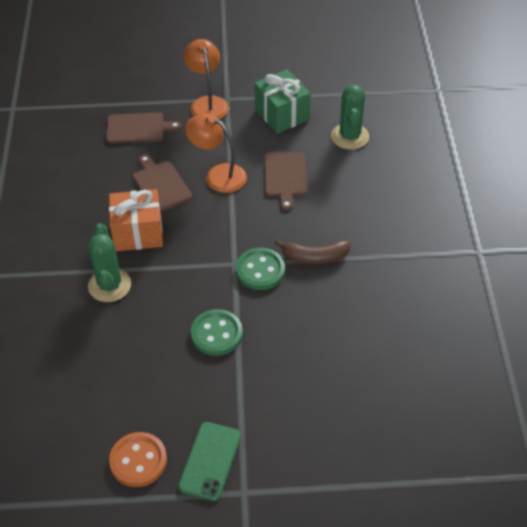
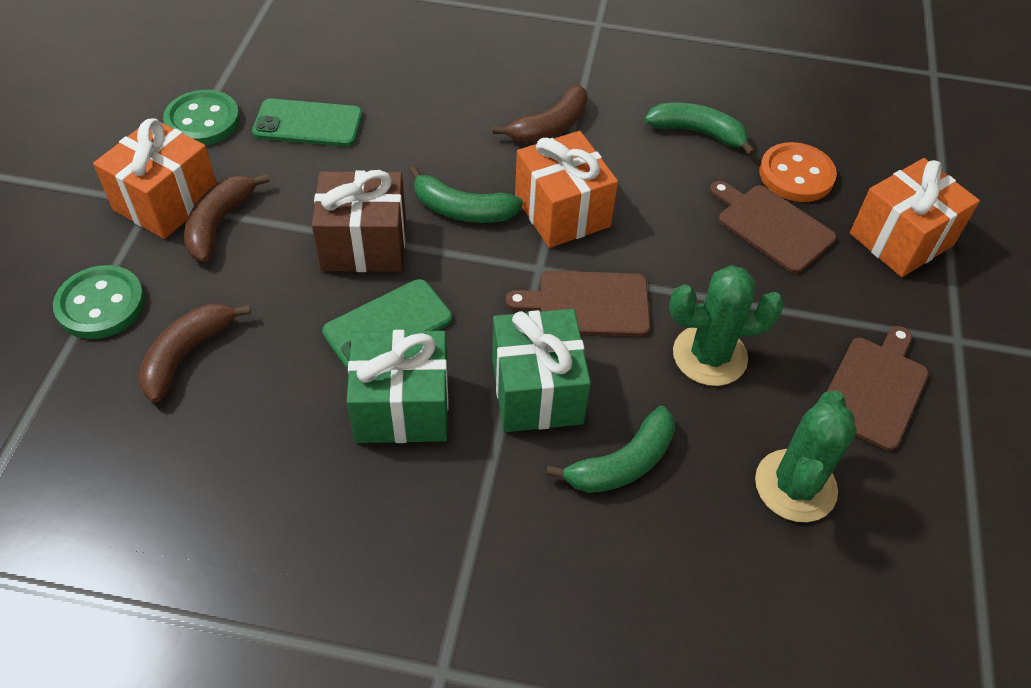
brown banana: 1 -> 3
brown gift: 0 -> 1
green banana: 0 -> 3
green gift: 1 -> 2
green phone: 1 -> 2
orange gift: 1 -> 3
orange lamp: 2 -> 0

